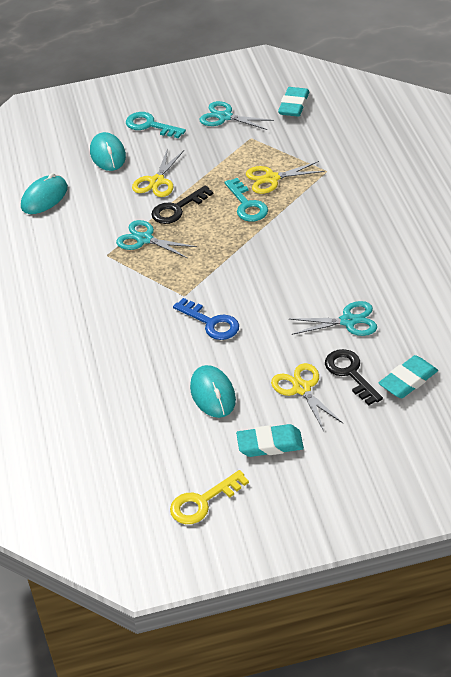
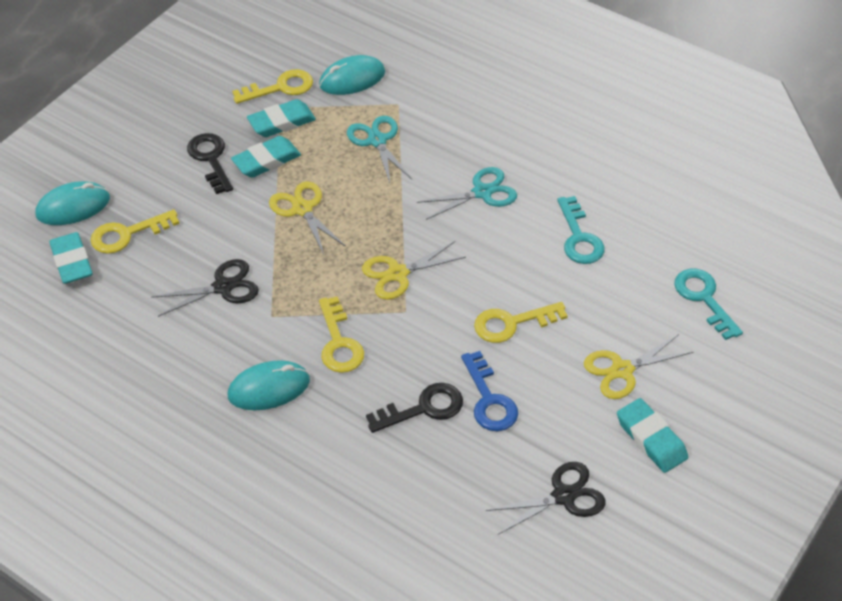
black scissors: 0 -> 2
turquoise eraser: 3 -> 4
turquoise scissors: 3 -> 2
yellow key: 1 -> 4

